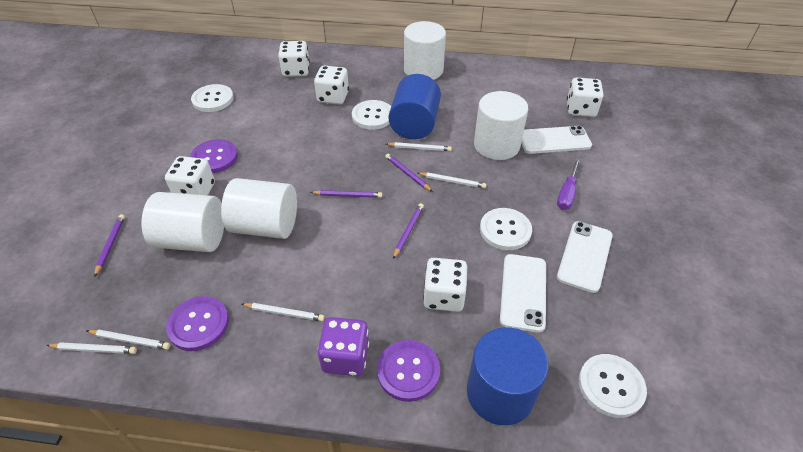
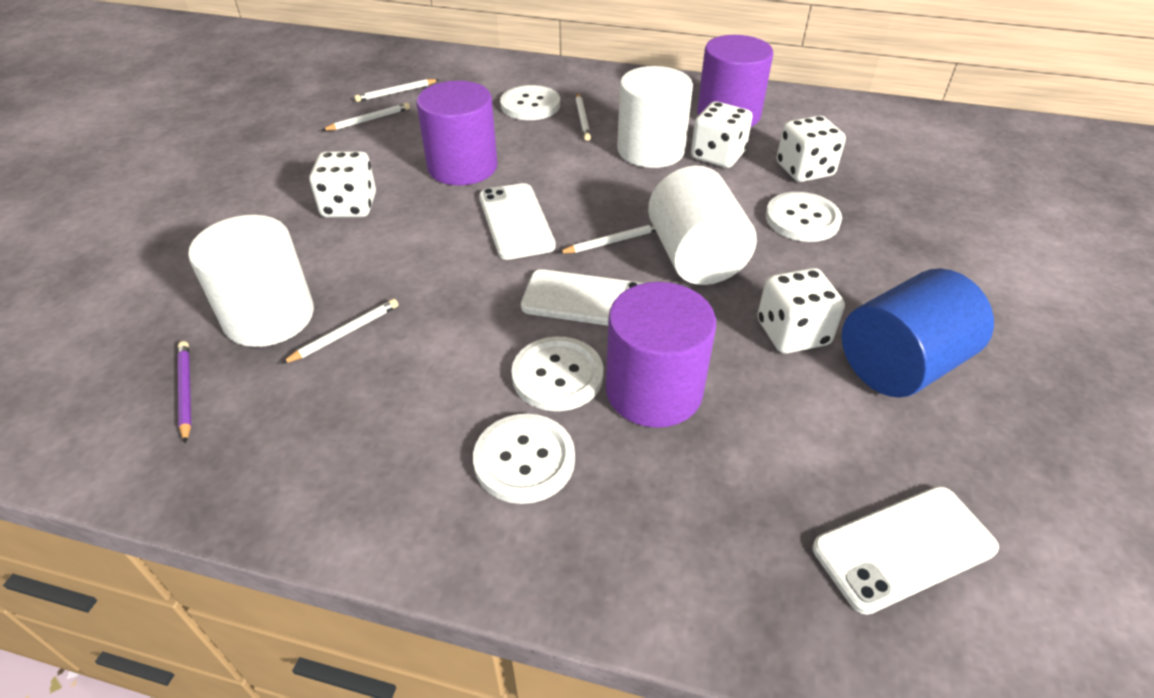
blue cylinder: 2 -> 1
purple button: 3 -> 0
purple cylinder: 0 -> 3
purple dice: 1 -> 0
purple pencil: 4 -> 1
purple screwdriver: 1 -> 0
white cylinder: 4 -> 3
white dice: 5 -> 4

